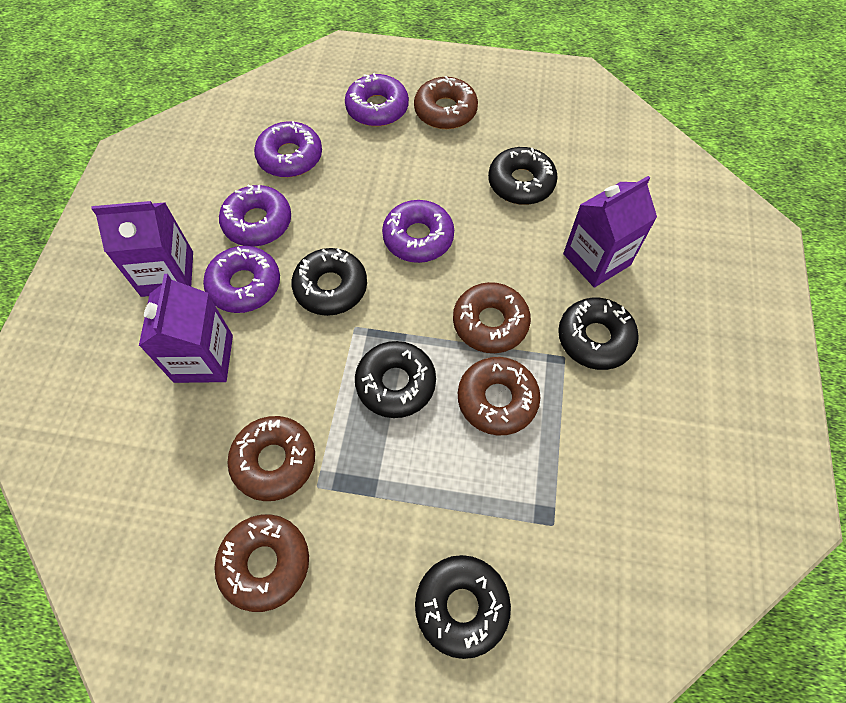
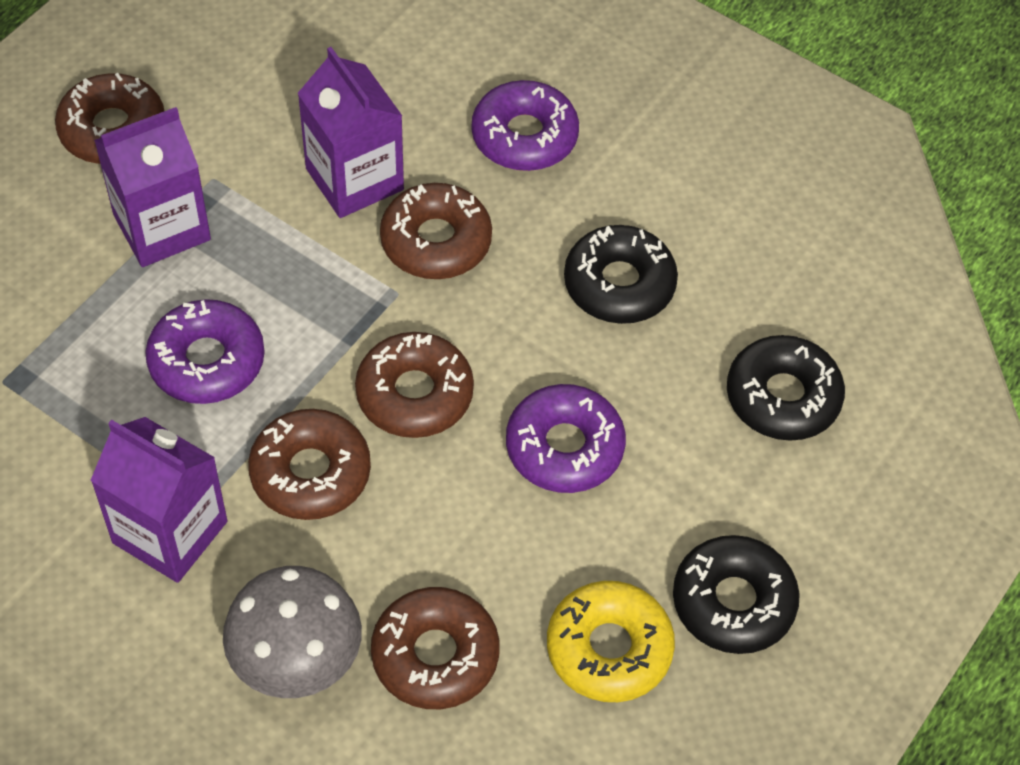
black donut: 5 -> 3
grey mushroom: 0 -> 1
purple donut: 5 -> 3
yellow donut: 0 -> 1

